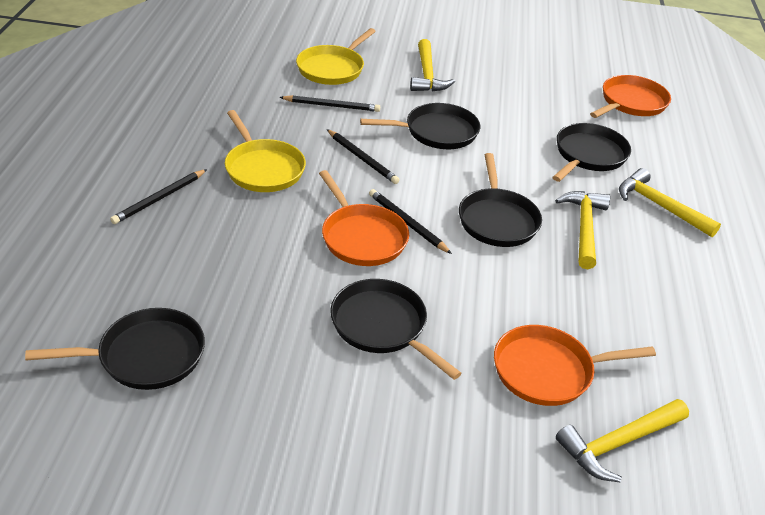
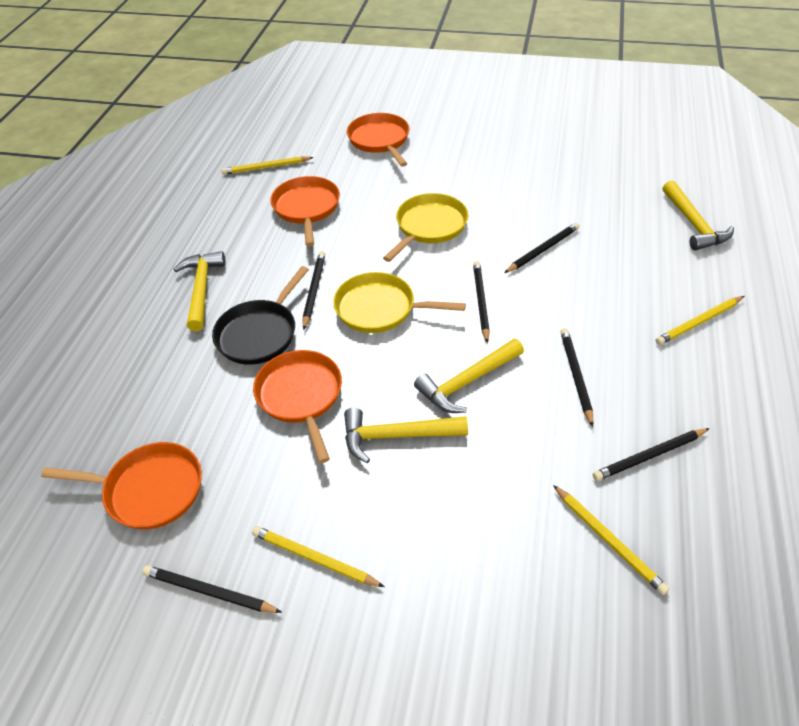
black pan: 5 -> 1
black pencil: 4 -> 6
orange pan: 3 -> 4
yellow pencil: 0 -> 4

